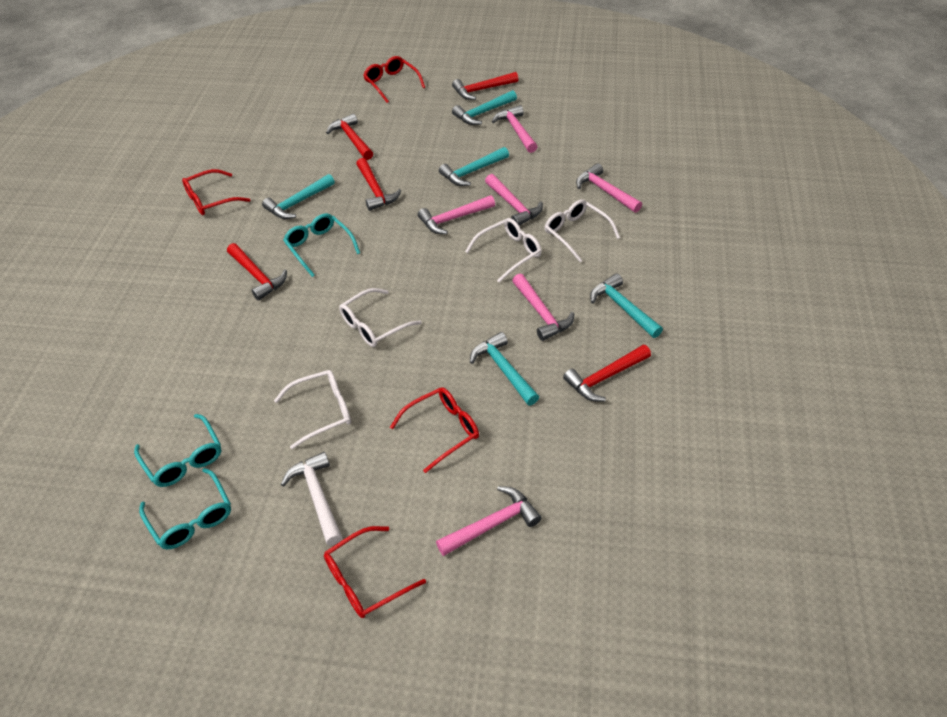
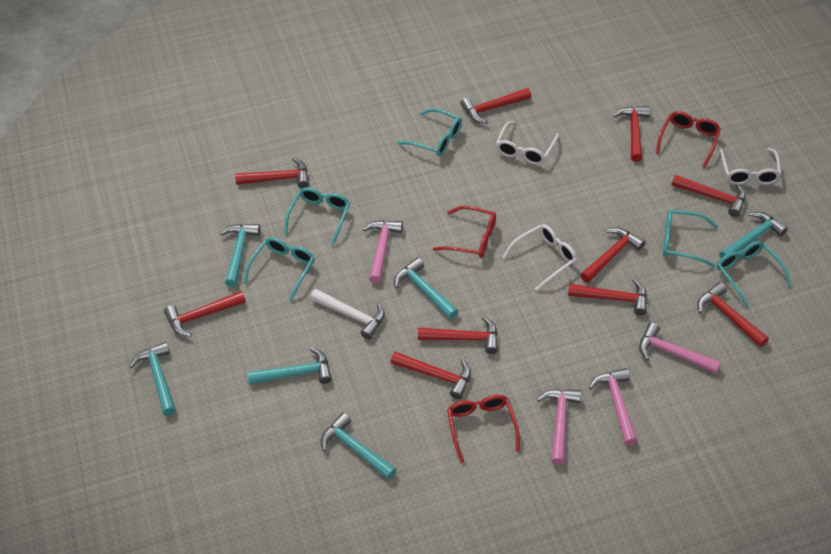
pink hammer: 6 -> 4
red glasses: 4 -> 3
red hammer: 5 -> 10
turquoise glasses: 3 -> 5
turquoise hammer: 5 -> 6
white glasses: 4 -> 3

